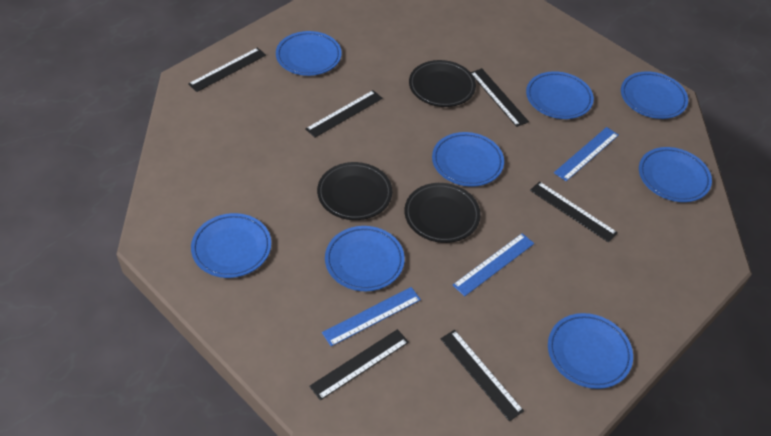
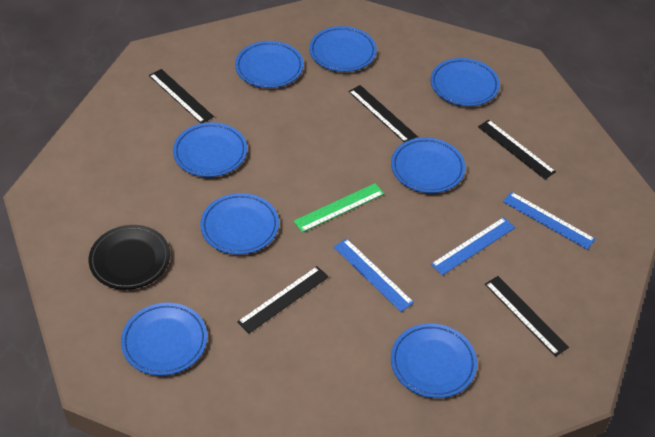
black plate: 3 -> 1
black ruler: 6 -> 5
green ruler: 0 -> 1

